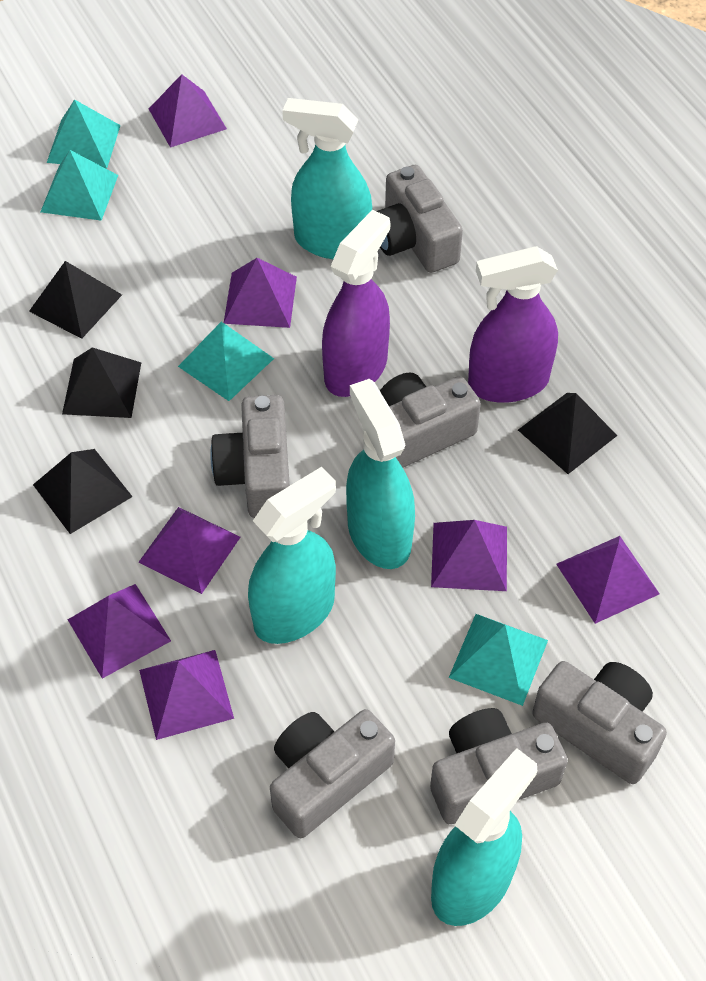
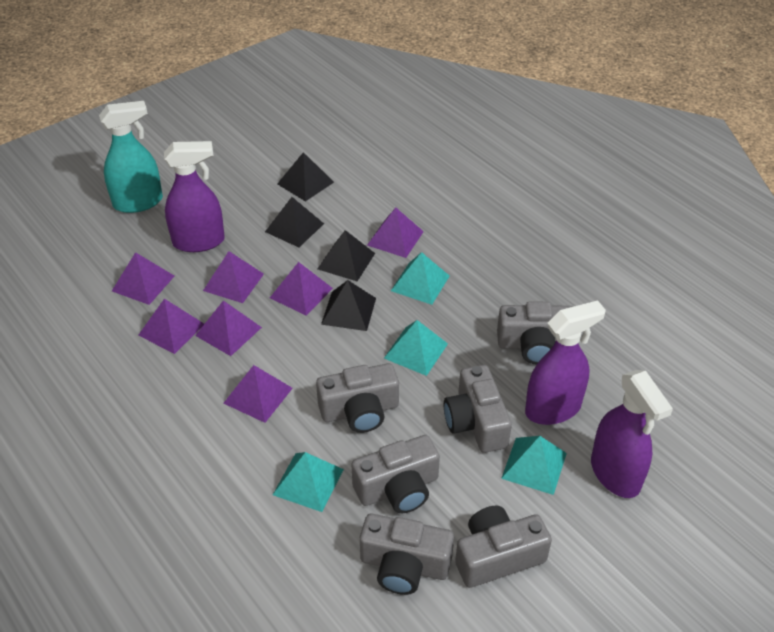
purple spray bottle: 2 -> 3
turquoise spray bottle: 4 -> 1

